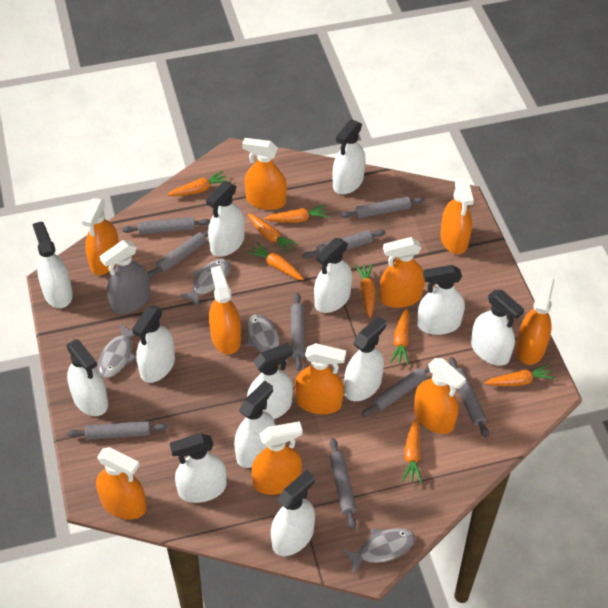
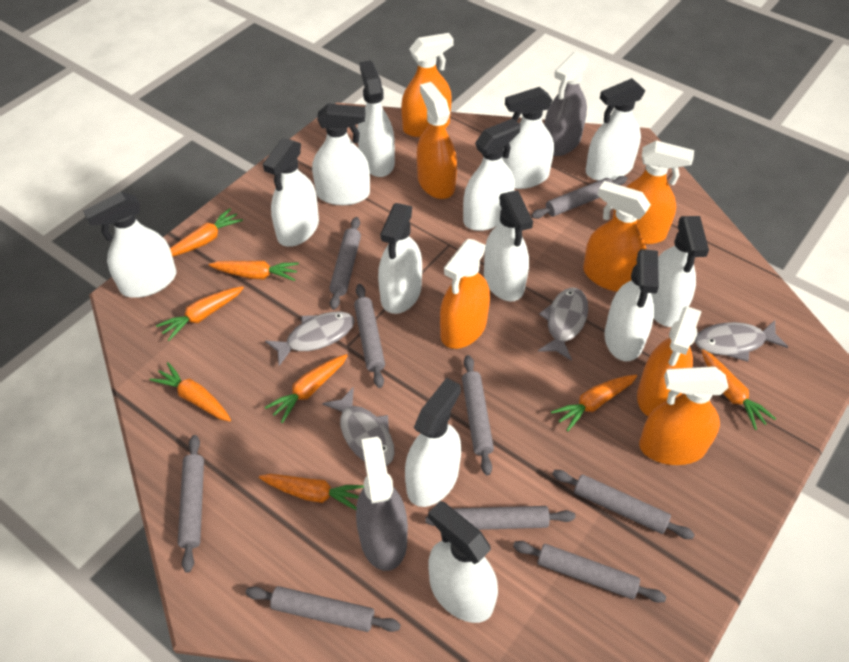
grey spray bottle: 1 -> 2
orange spray bottle: 10 -> 7

